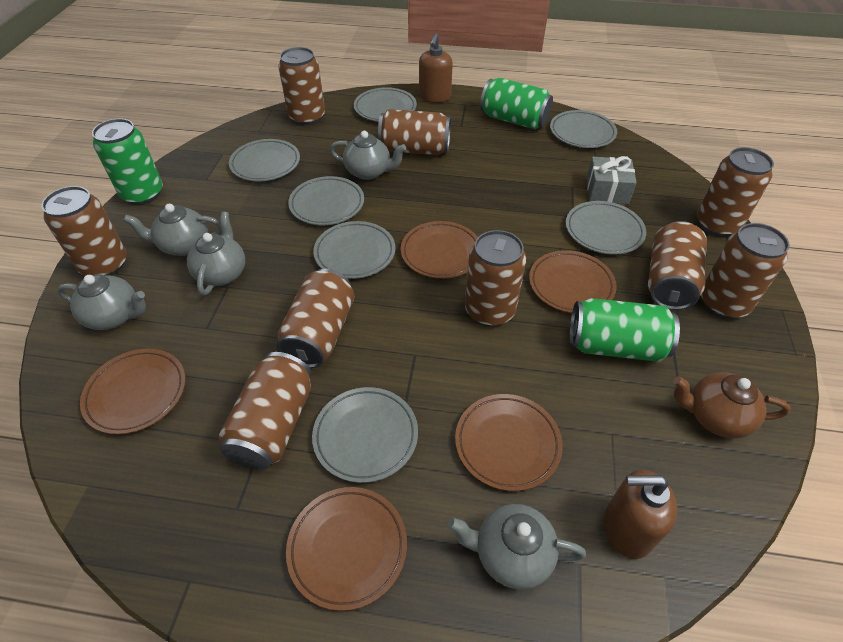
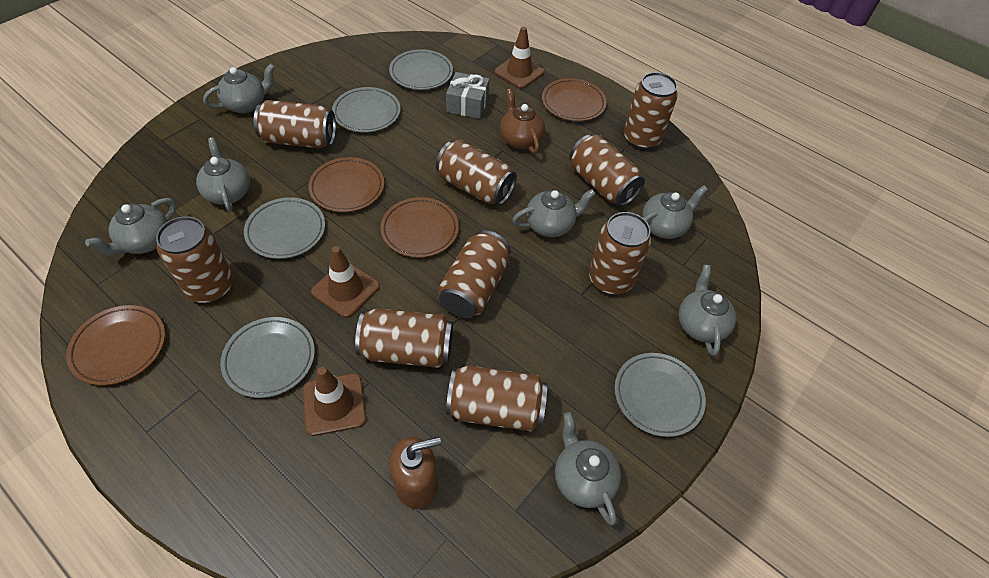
brown plate: 5 -> 4
brown soap dispenser: 2 -> 1
brown traffic cone: 0 -> 3
green can: 3 -> 0
grey plate: 7 -> 5
grey teapot: 5 -> 7

